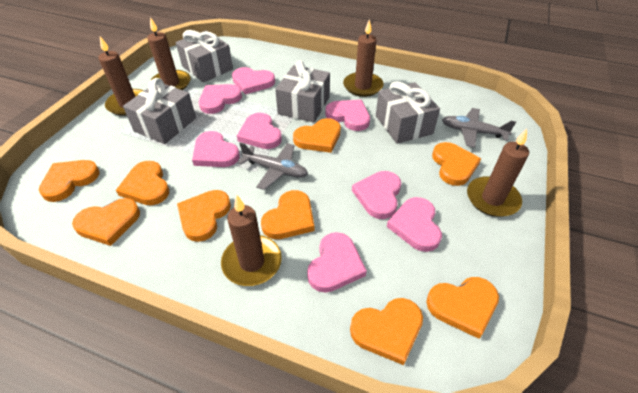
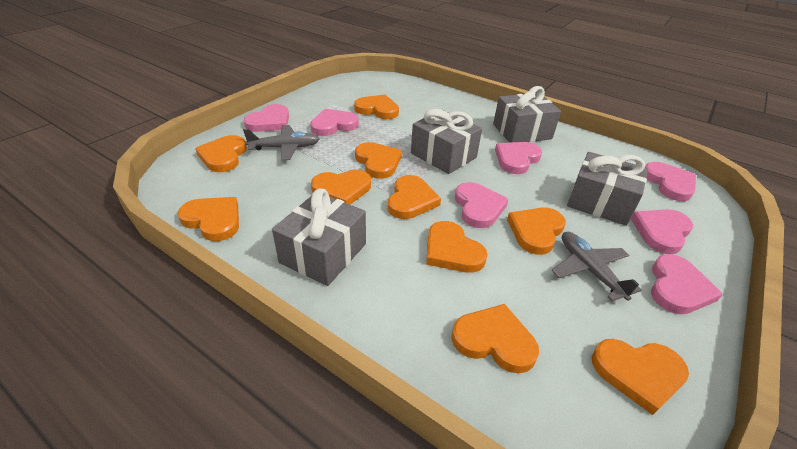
brown candle: 5 -> 0
orange heart: 9 -> 10
pink heart: 8 -> 7

